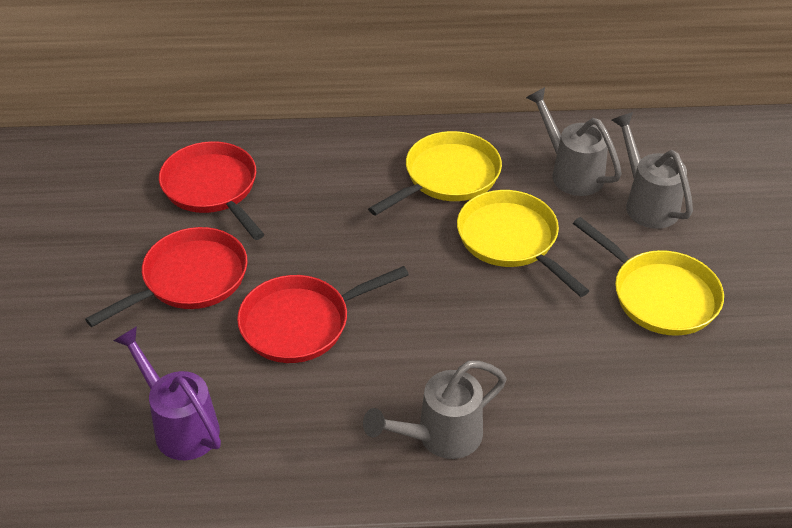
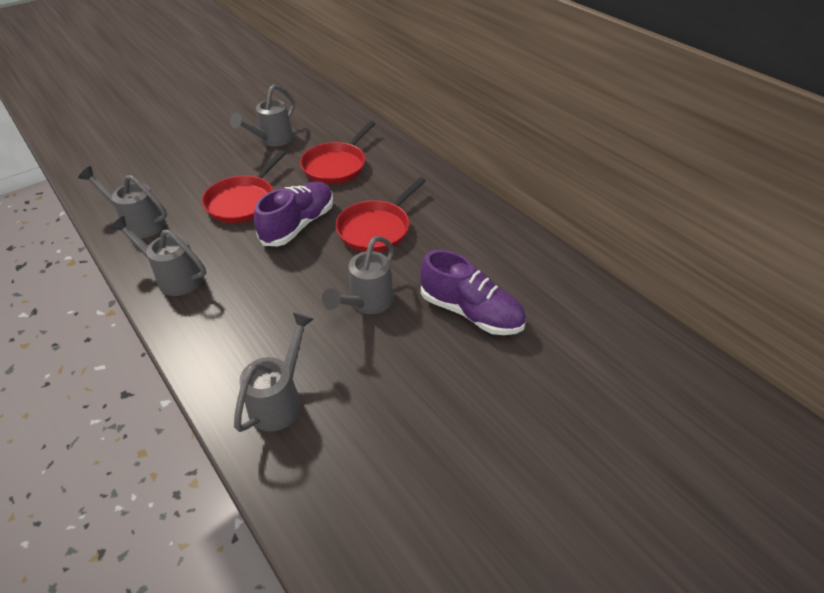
grey watering can: 3 -> 5
purple shoe: 0 -> 2
purple watering can: 1 -> 0
yellow pan: 3 -> 0

